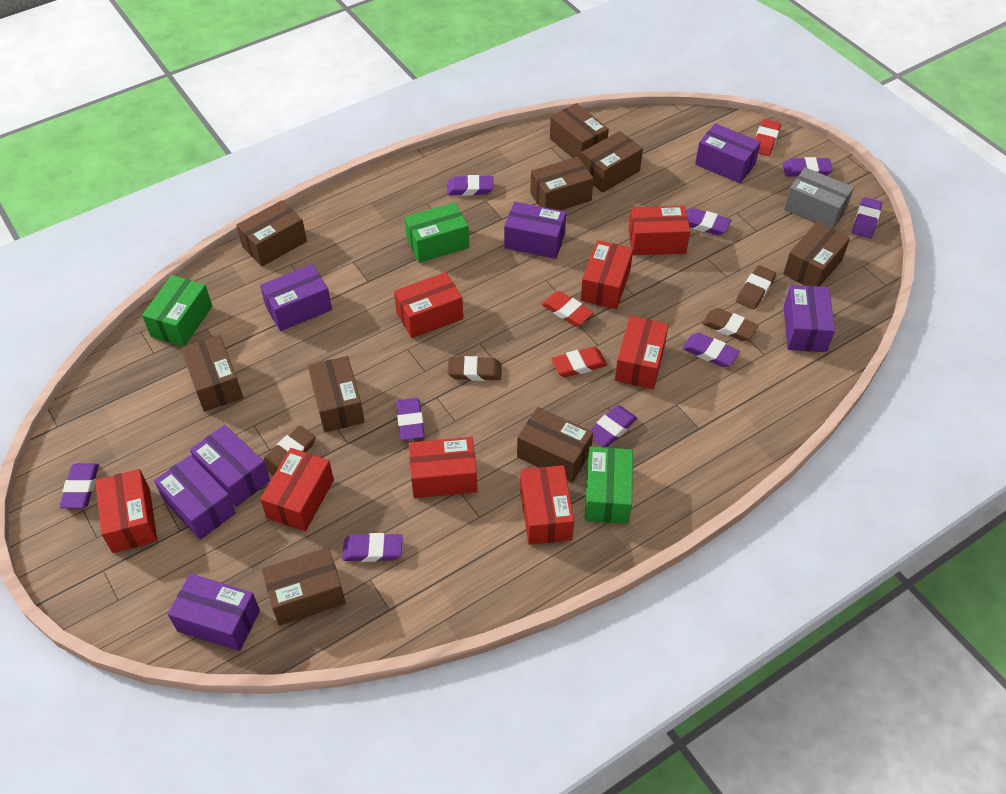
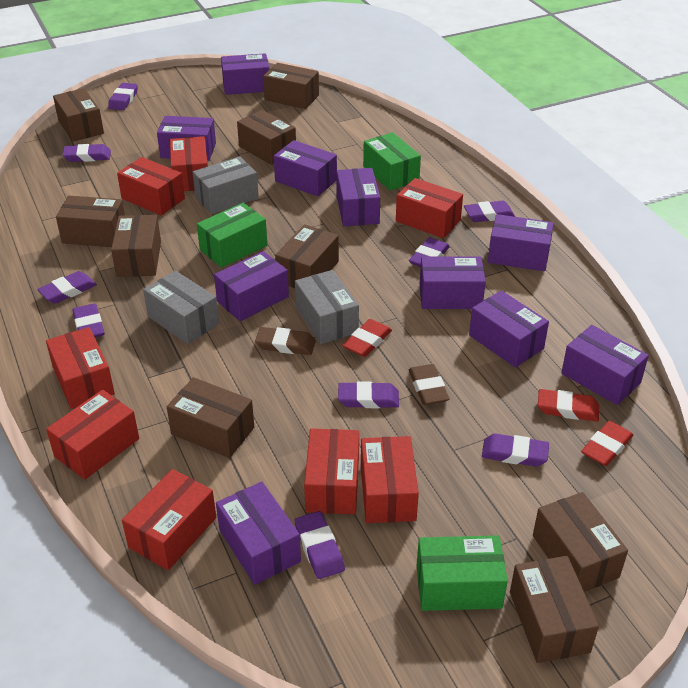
brown eraser: 4 -> 2
grey box: 1 -> 3
purple box: 7 -> 10

